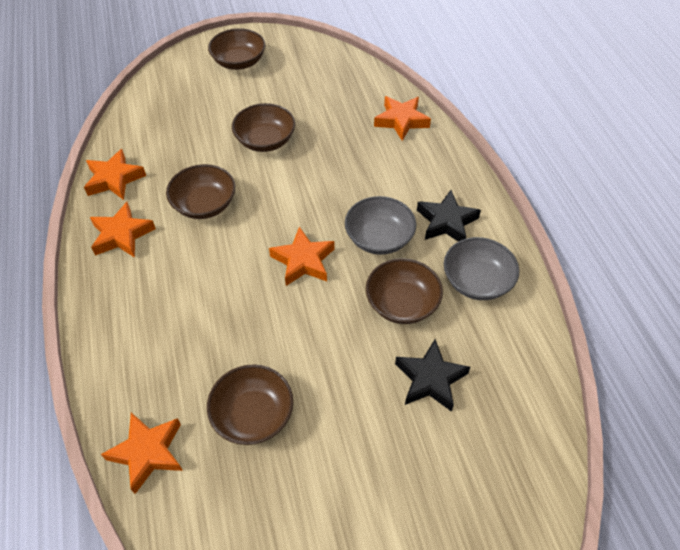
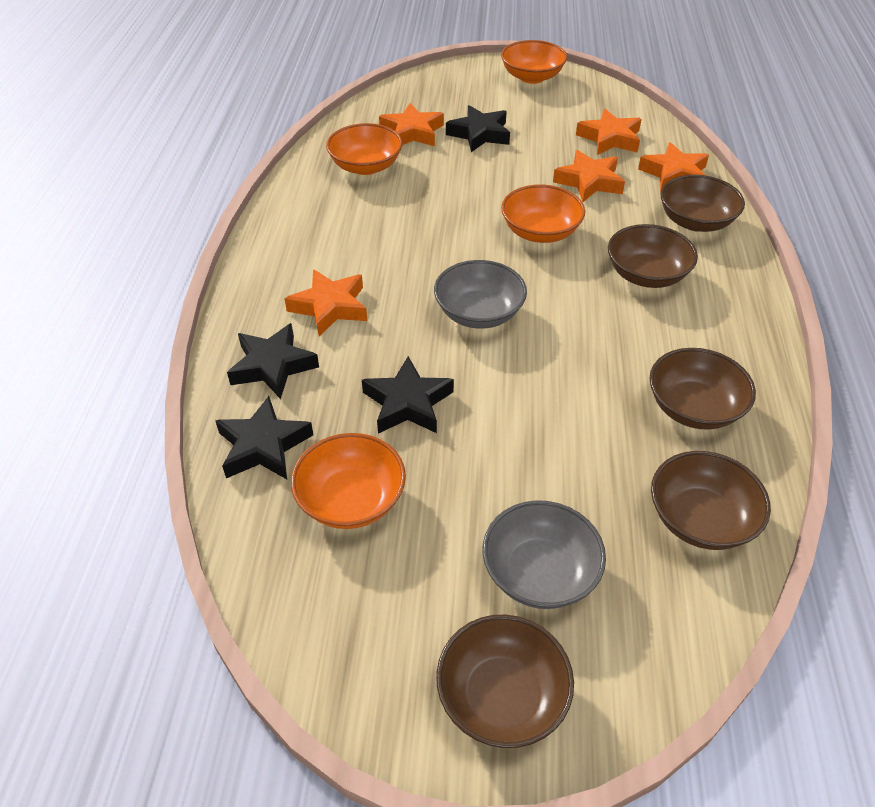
black star: 2 -> 4
orange bowl: 0 -> 4

